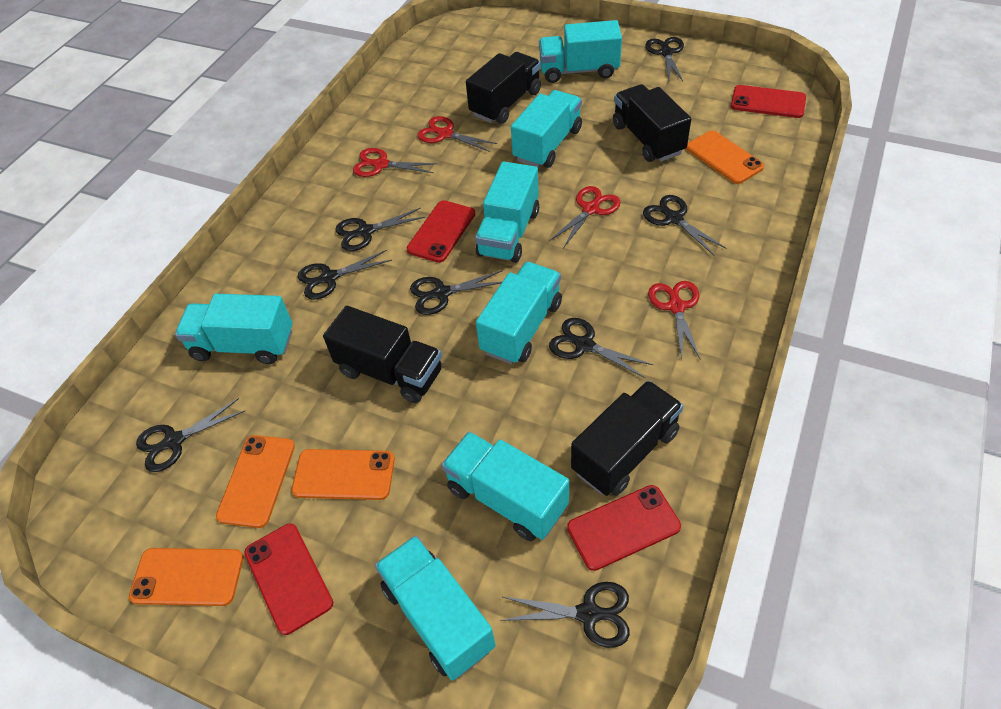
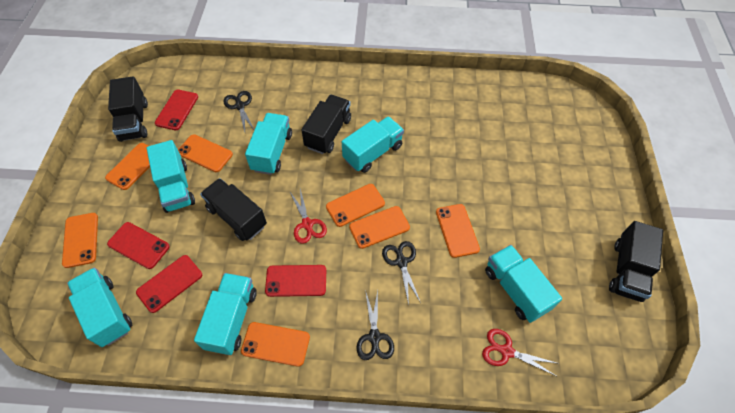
black scissors: 8 -> 3
orange phone: 4 -> 7
red scissors: 4 -> 2
turquoise truck: 7 -> 6

